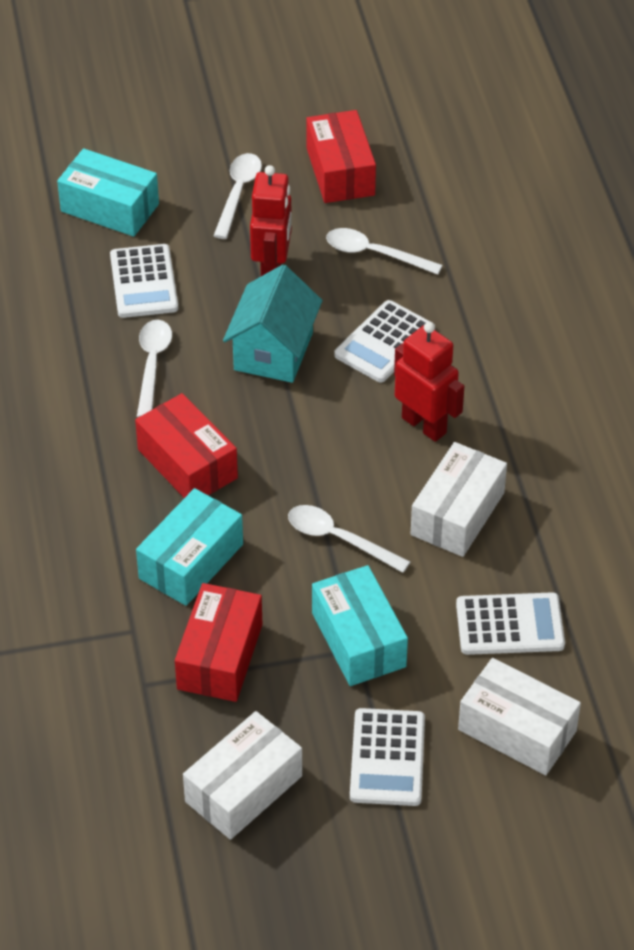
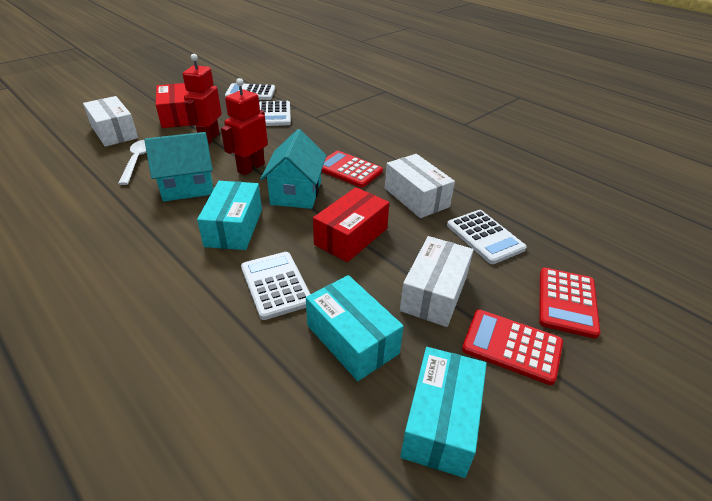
red box: 3 -> 2
red calculator: 0 -> 3
turquoise house: 1 -> 2
white spoon: 4 -> 1

